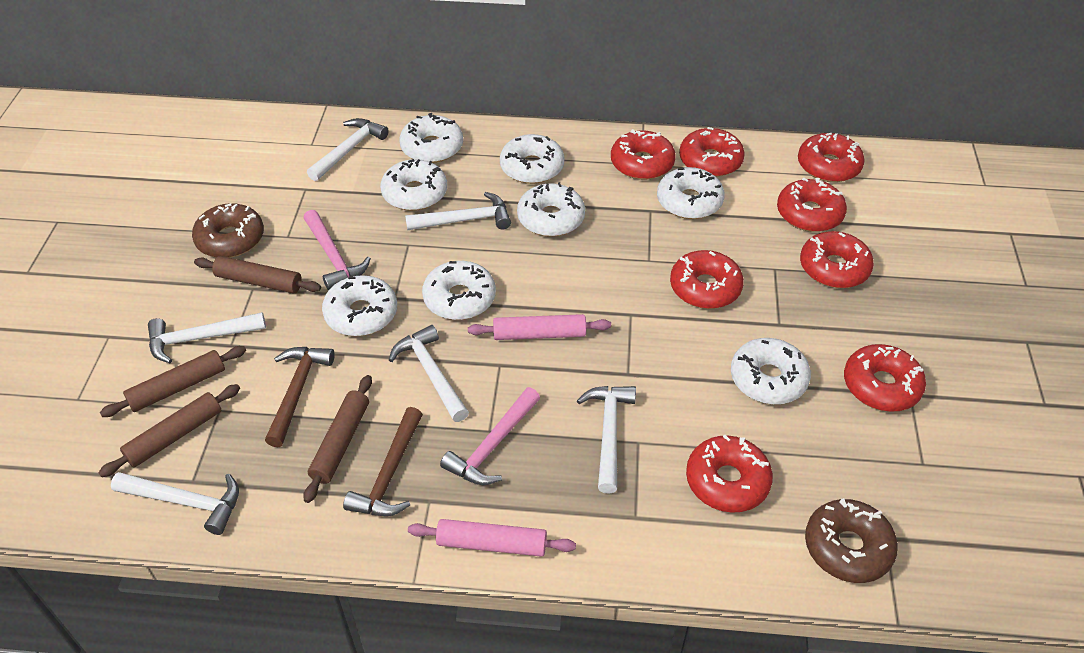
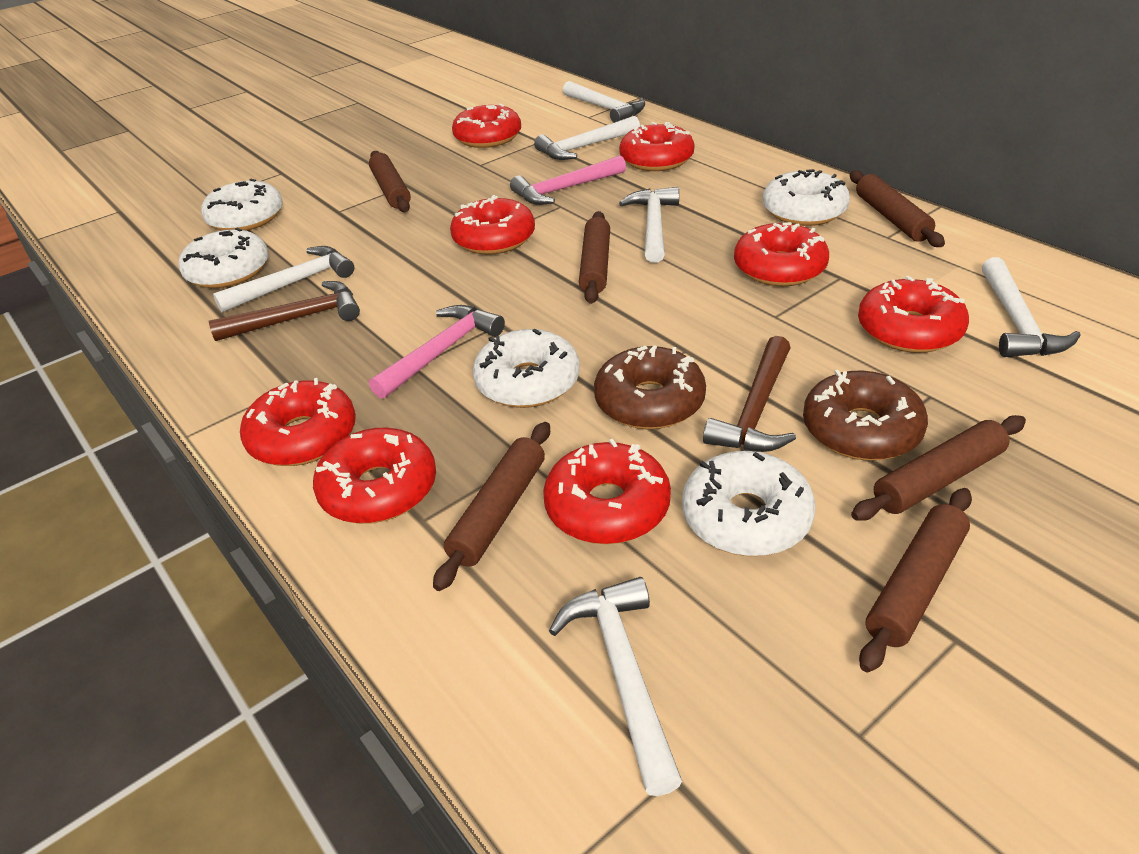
brown rolling pin: 4 -> 6
pink rolling pin: 2 -> 0
white donut: 8 -> 5

